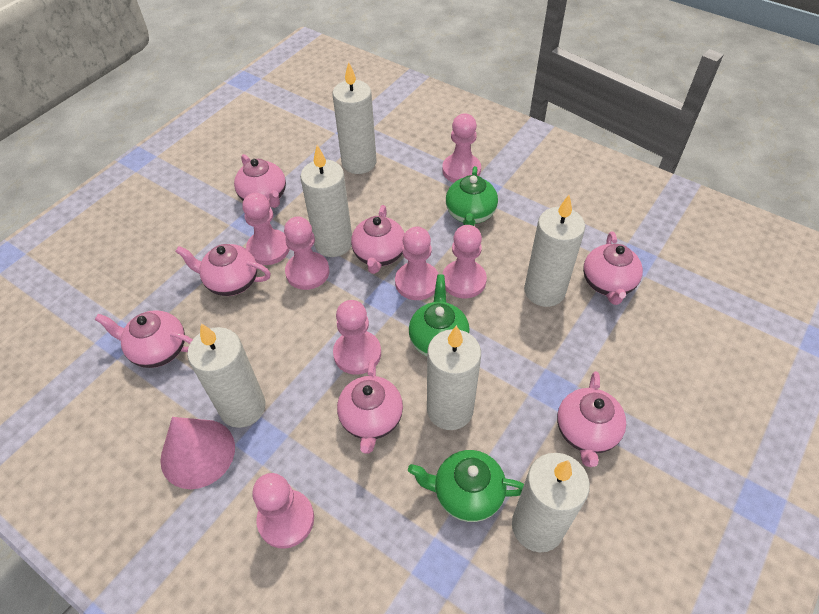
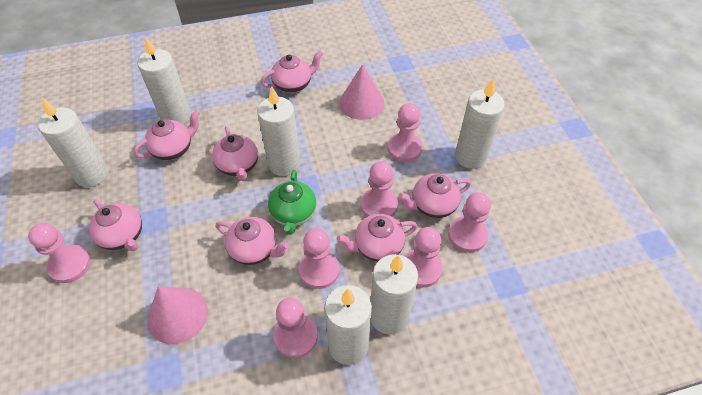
green teapot: 3 -> 1
pink cone: 1 -> 2

